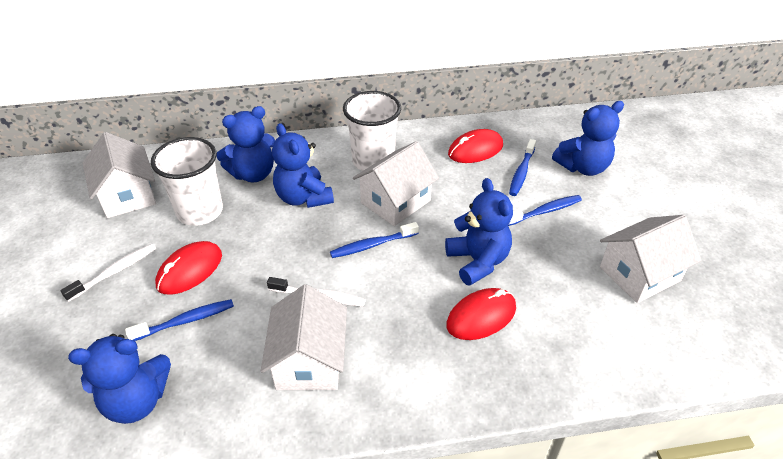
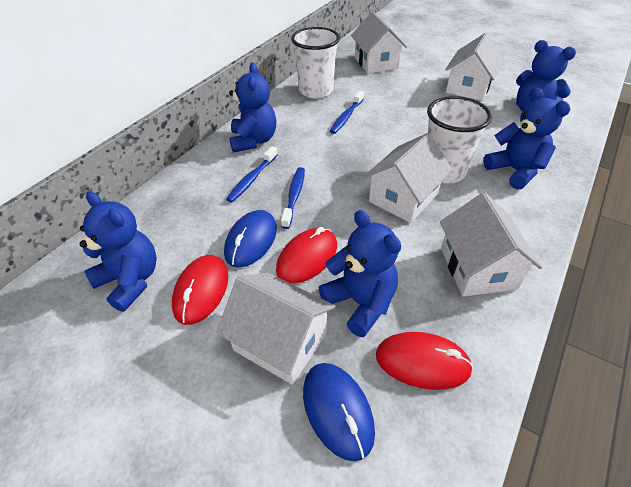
blue mouse: 0 -> 2
blue toothbrush: 4 -> 3
white house: 4 -> 5
white toothbrush: 2 -> 0

